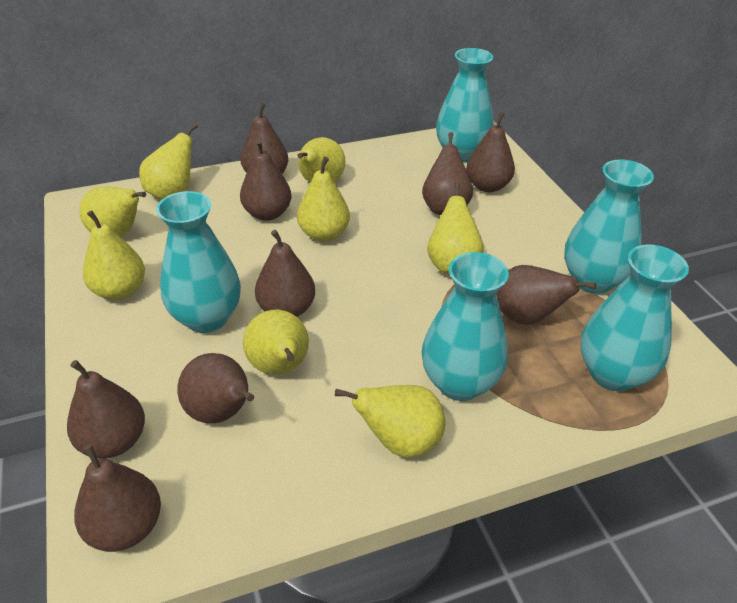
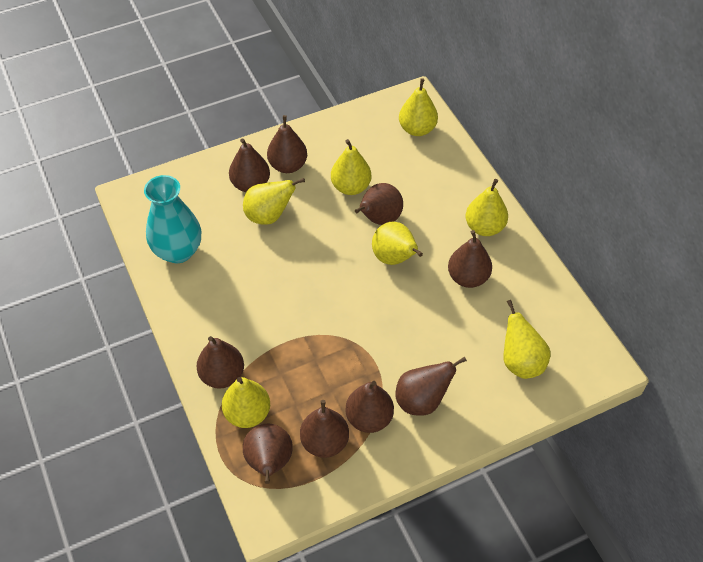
turquoise vase: 5 -> 1
yellow pear: 8 -> 7

